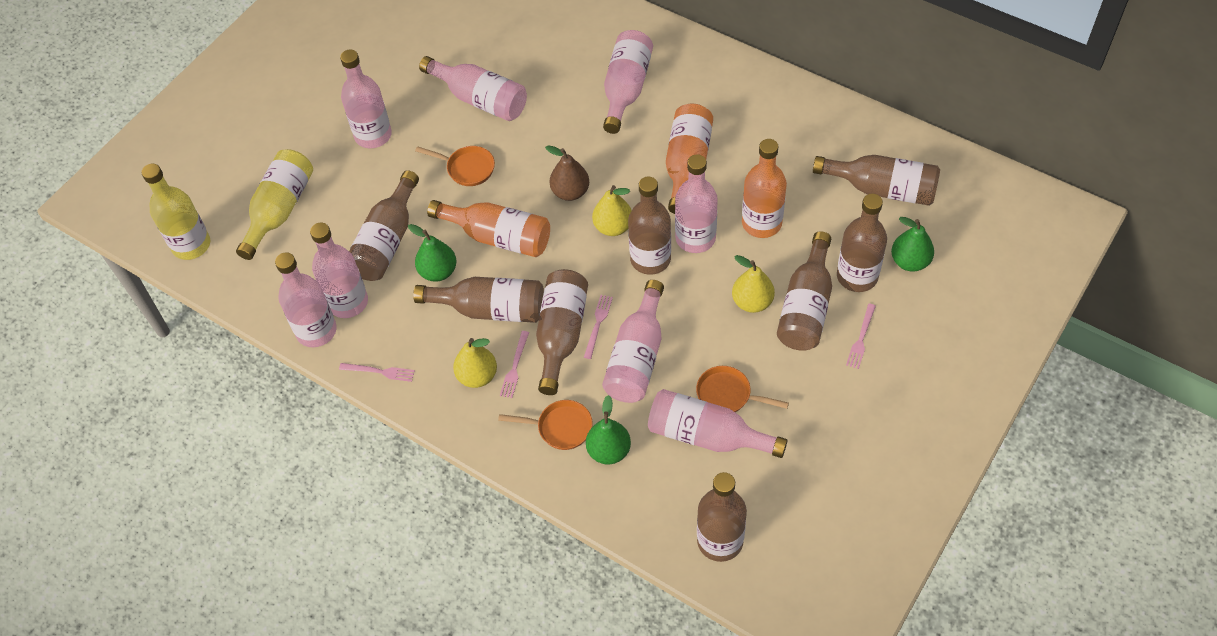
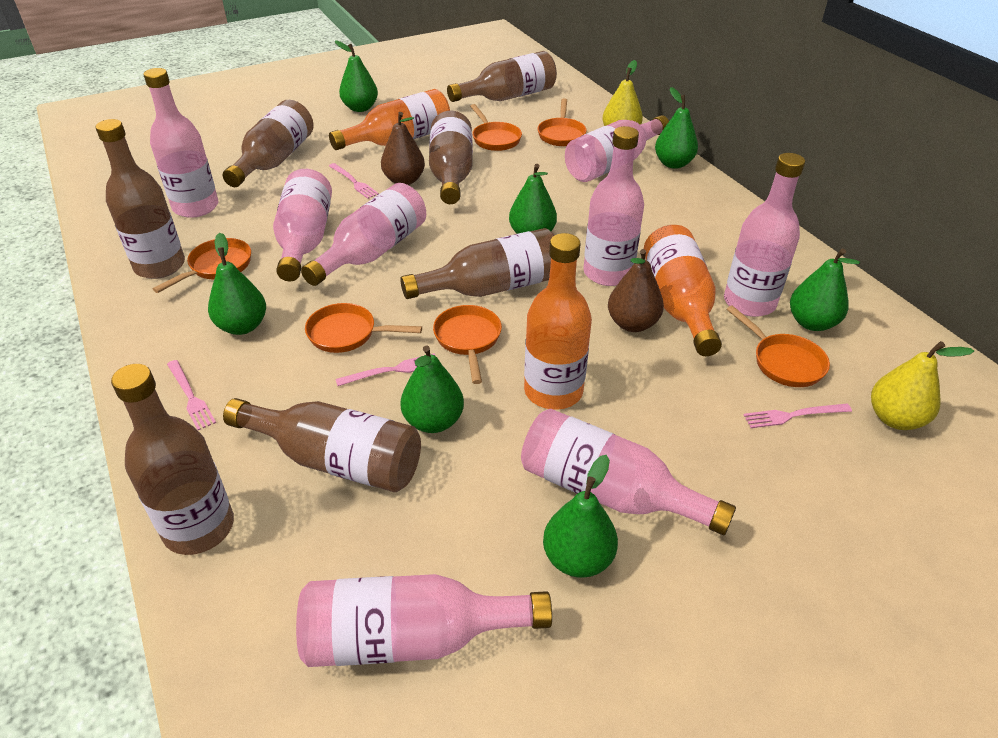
brown bottle: 8 -> 7
brown pear: 1 -> 2
green pear: 3 -> 7
orange pan: 3 -> 6
yellow bottle: 2 -> 0
yellow pear: 3 -> 2

